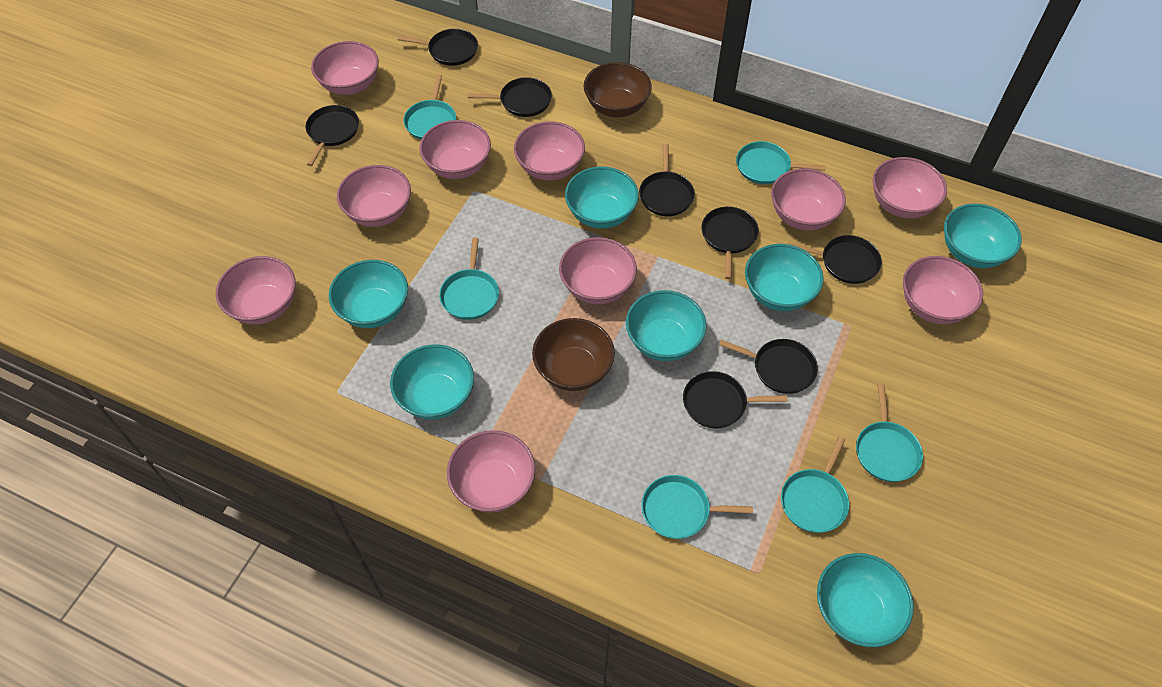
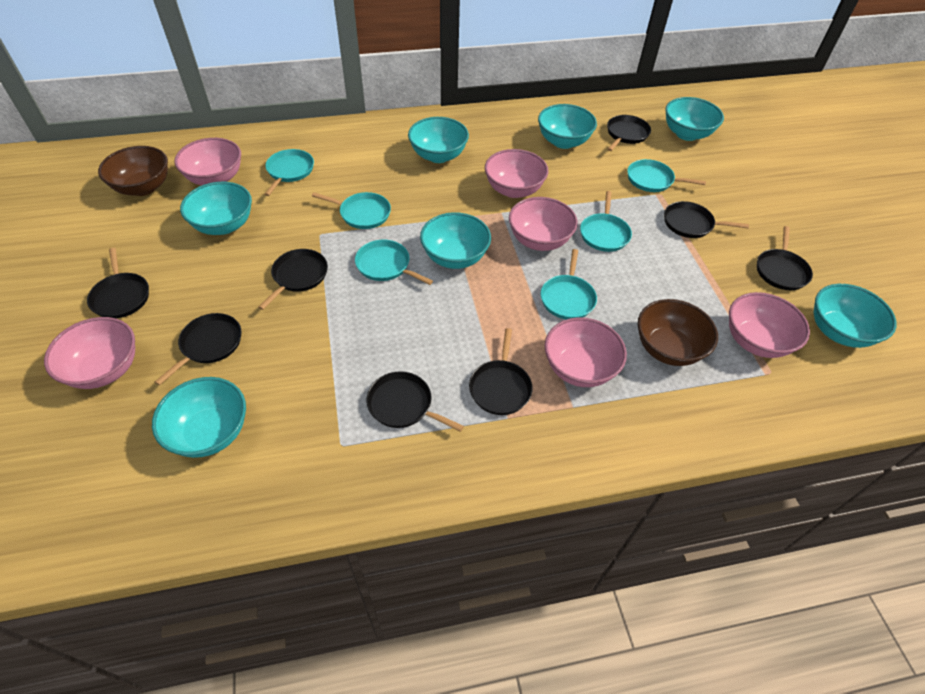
pink bowl: 10 -> 6

